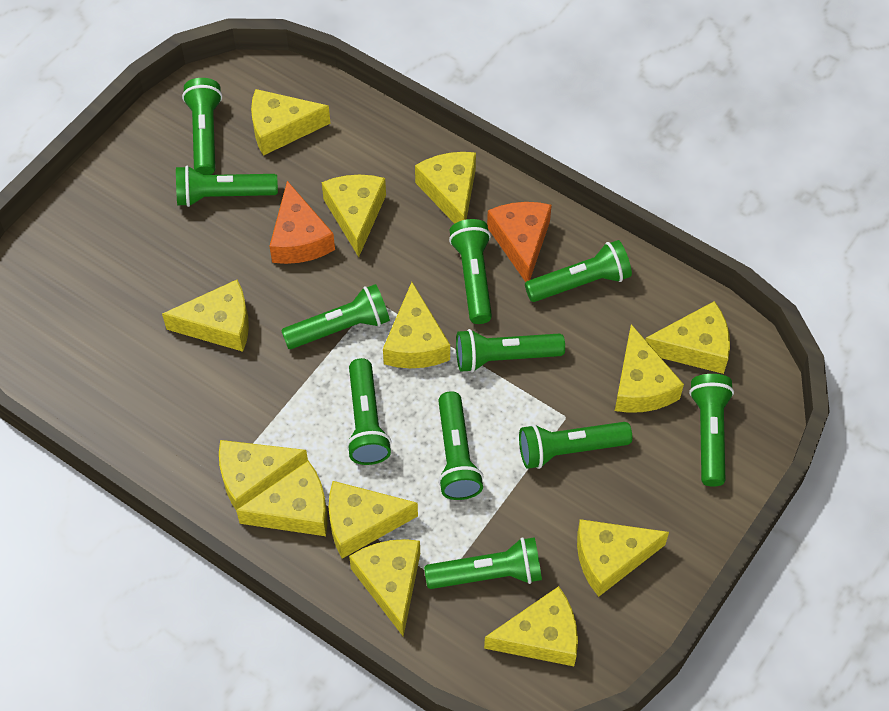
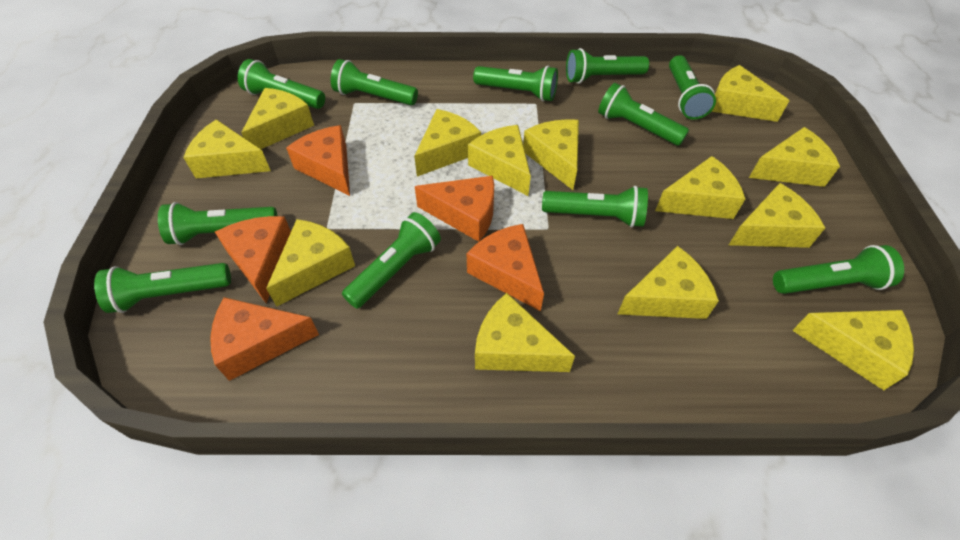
orange cheese: 2 -> 5

